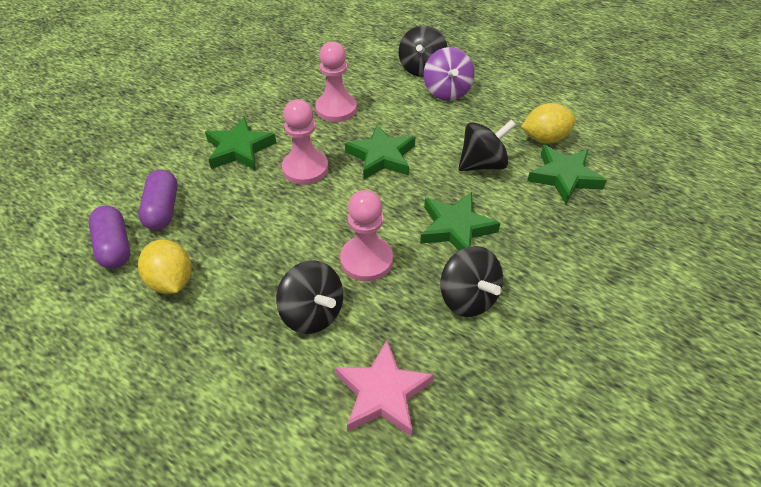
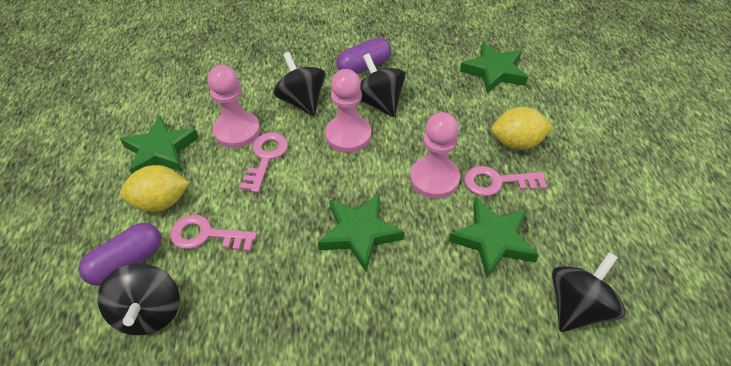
pink key: 0 -> 3
pink star: 1 -> 0
purple spinning top: 1 -> 0

